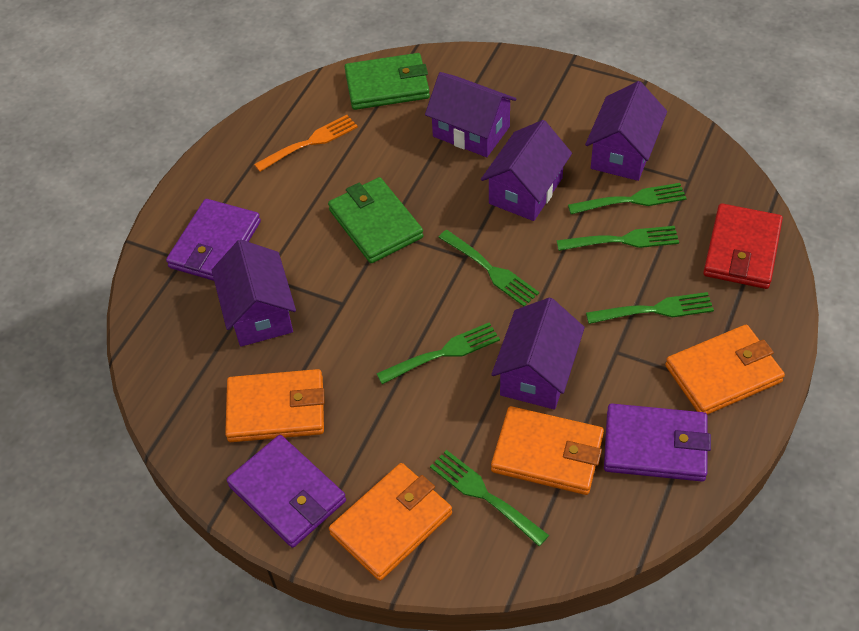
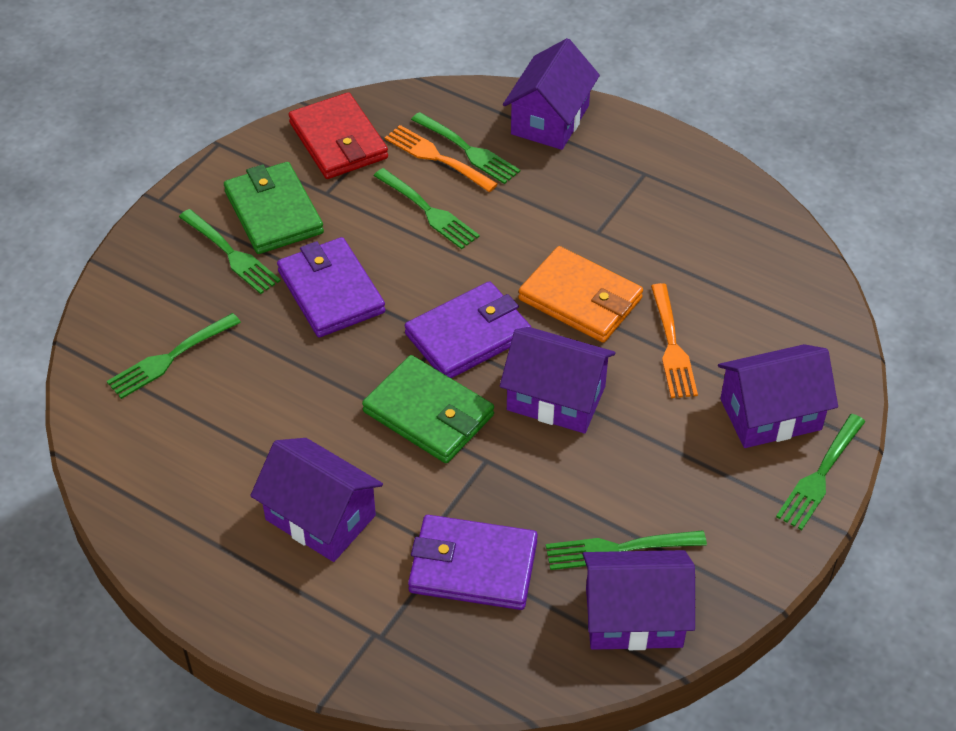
orange fork: 1 -> 2
orange wallet: 4 -> 1

